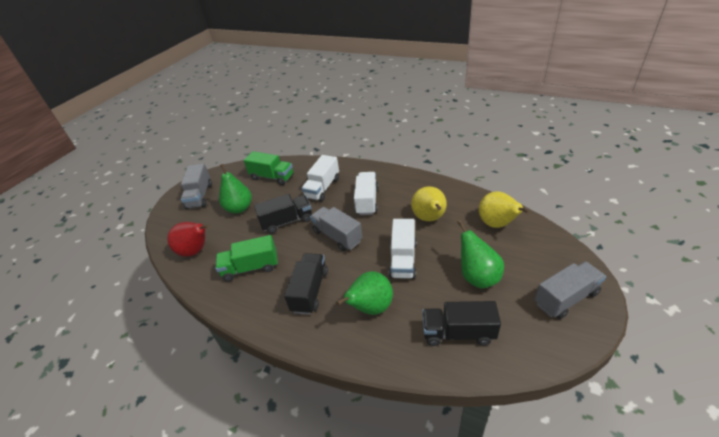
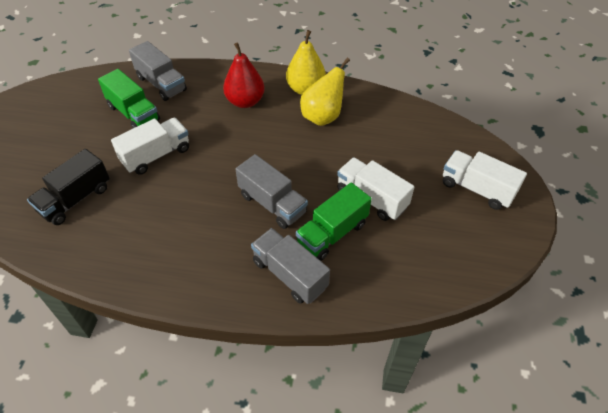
black truck: 3 -> 1
green pear: 3 -> 0

